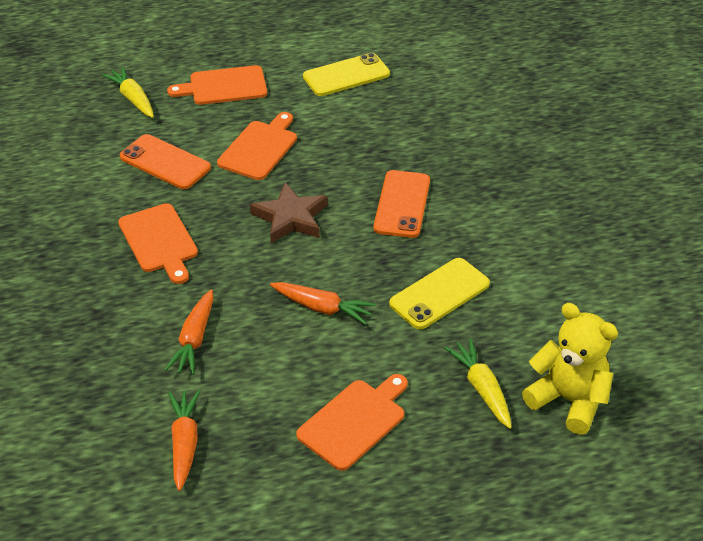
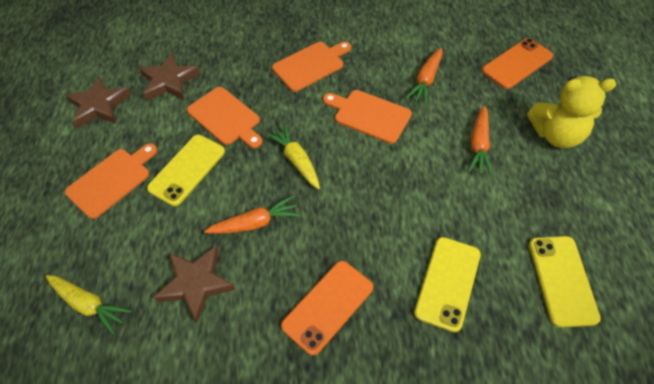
brown star: 1 -> 3
yellow phone: 2 -> 3

